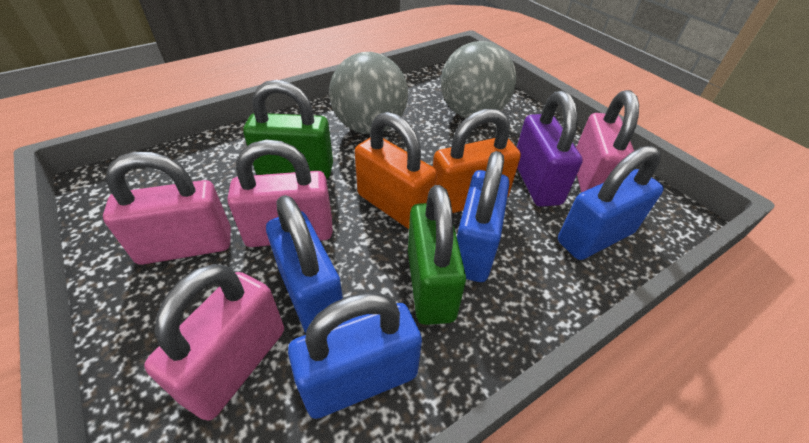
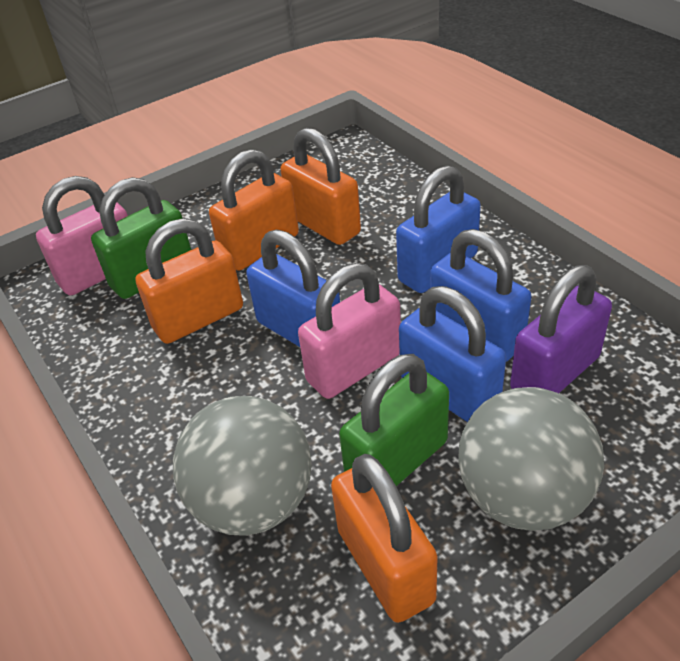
orange padlock: 2 -> 4
pink padlock: 4 -> 2

